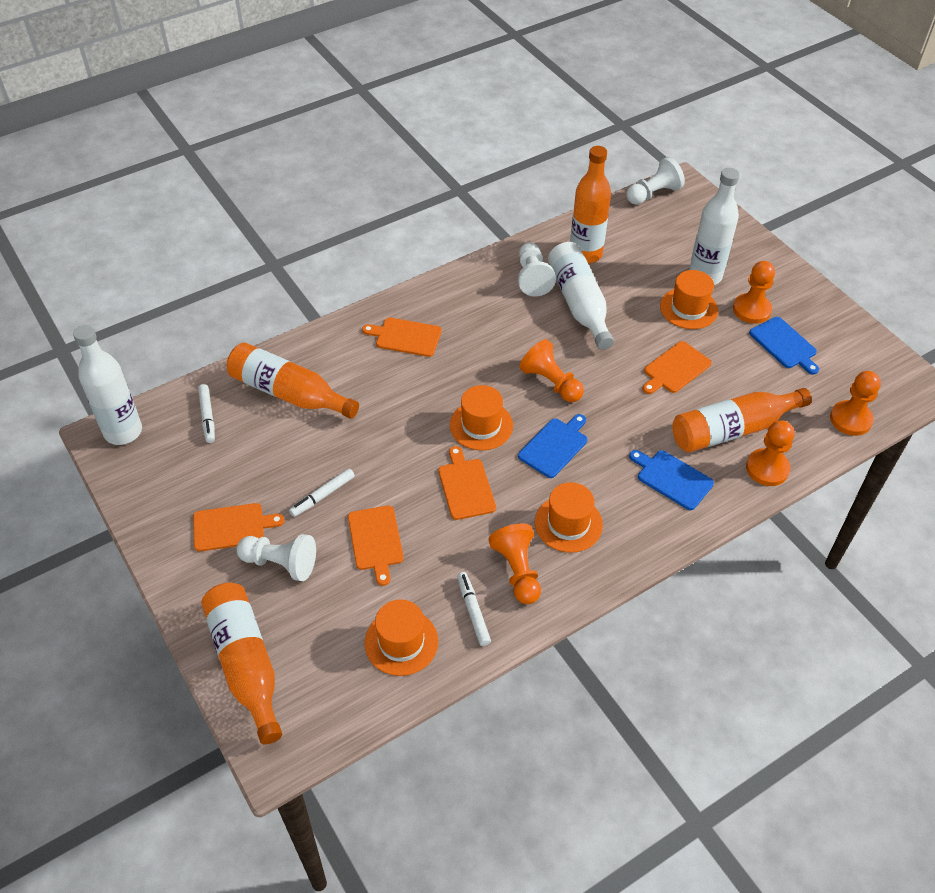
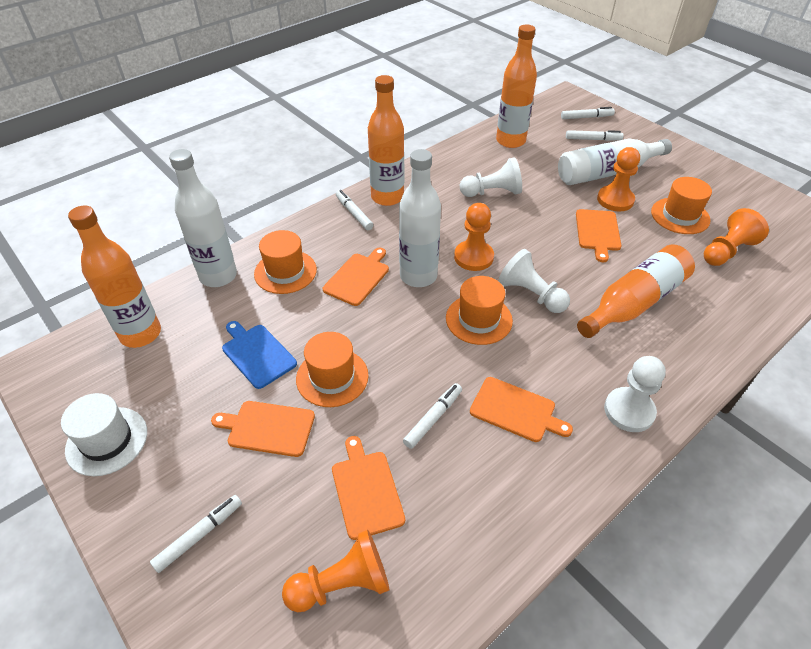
blue cutting board: 3 -> 1
orange pawn: 5 -> 4
white hat: 0 -> 1
white marker: 3 -> 5

